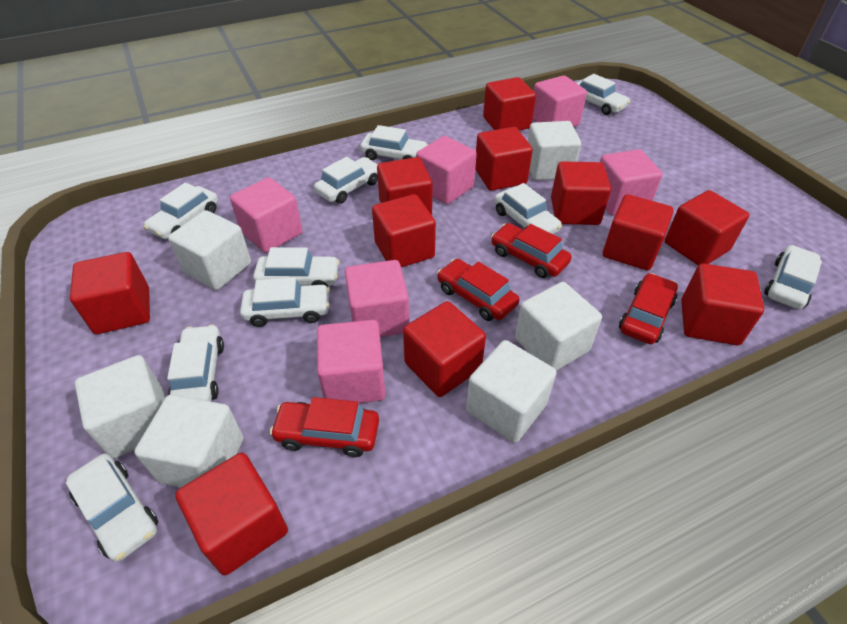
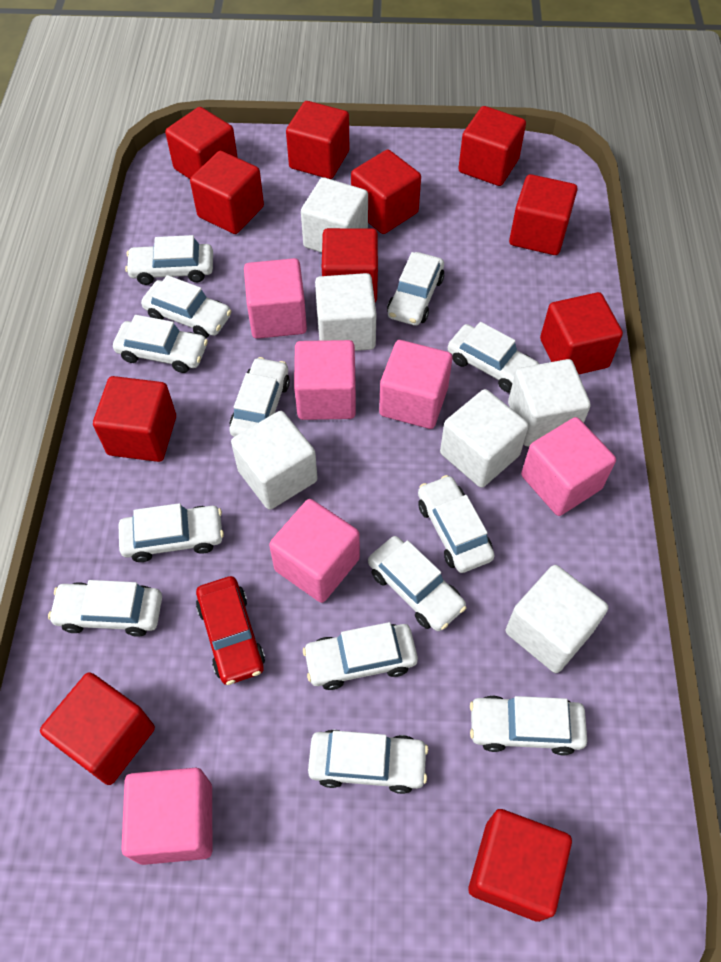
red car: 4 -> 1
white car: 10 -> 13

